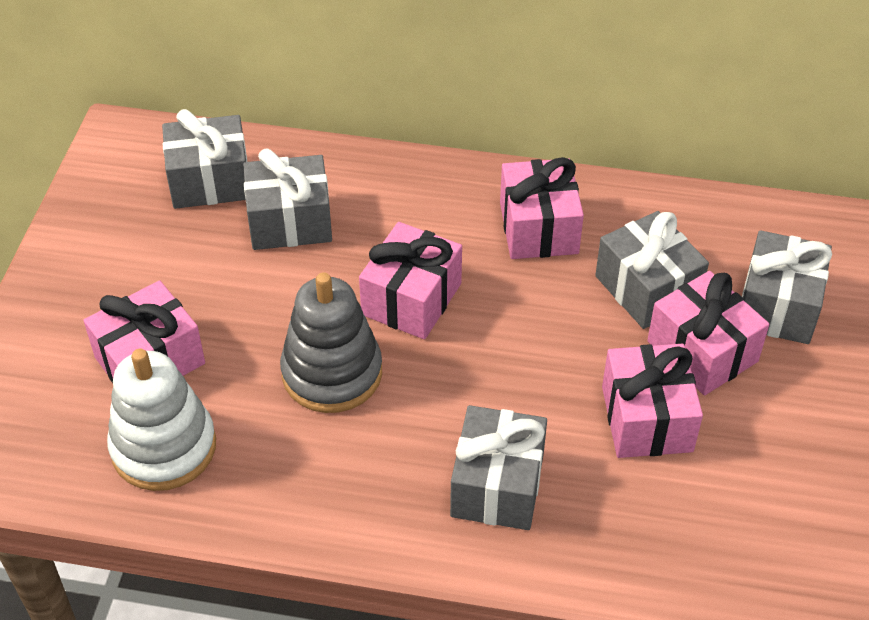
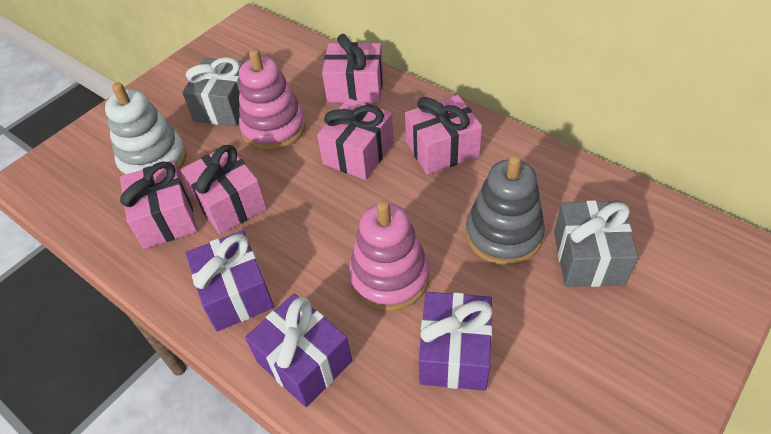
grey gift: 5 -> 2
pink stacking toy: 0 -> 2
purple gift: 0 -> 3

